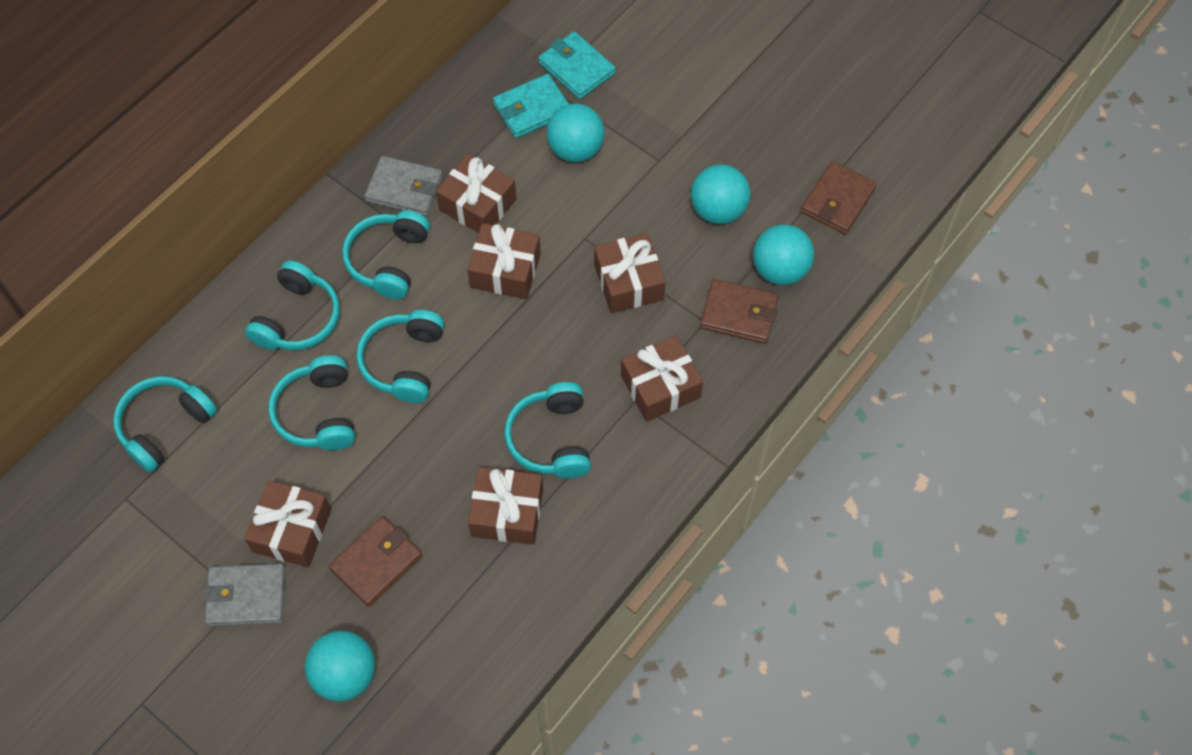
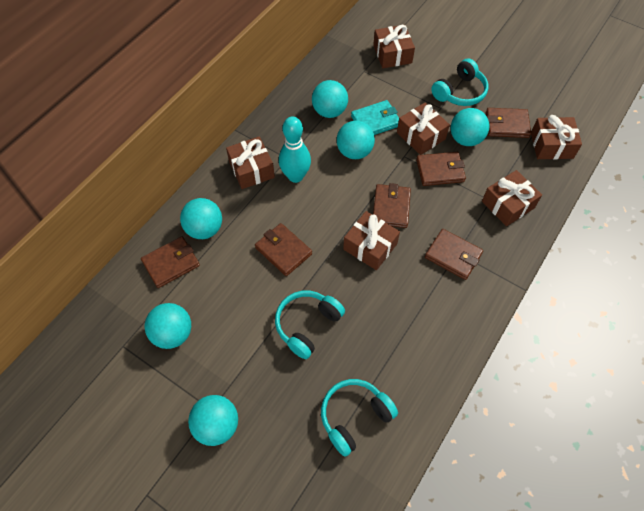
brown wallet: 3 -> 6
grey wallet: 2 -> 0
turquoise ball: 4 -> 6
turquoise bowling pin: 0 -> 1
turquoise headphones: 6 -> 3
turquoise wallet: 2 -> 1

